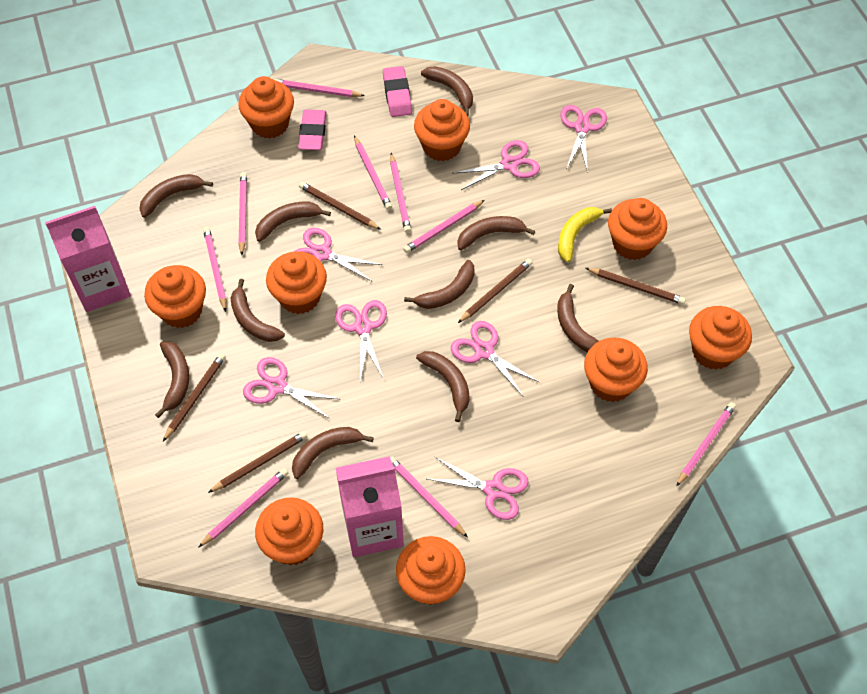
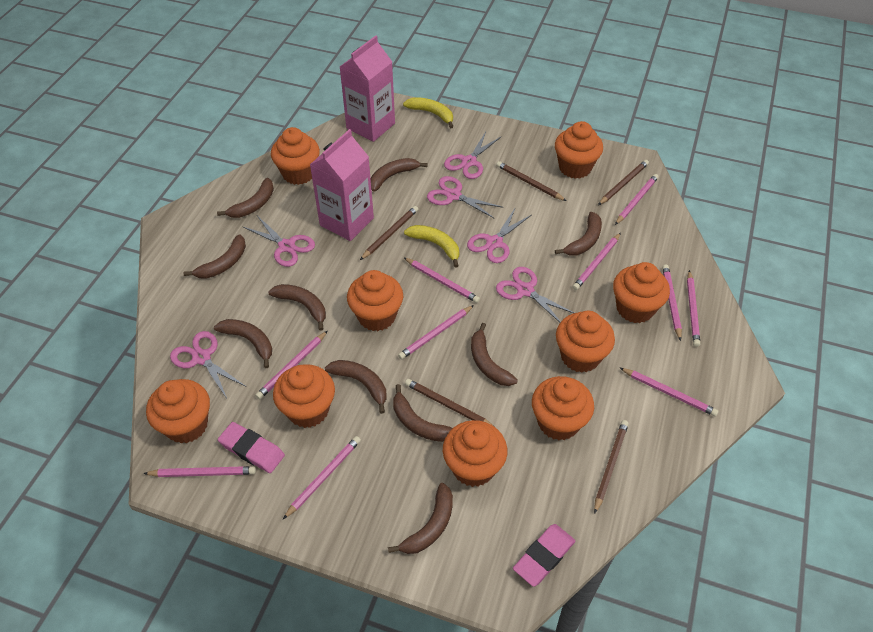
pink pencil: 9 -> 10
pink scissors: 7 -> 6
yellow banana: 1 -> 2

